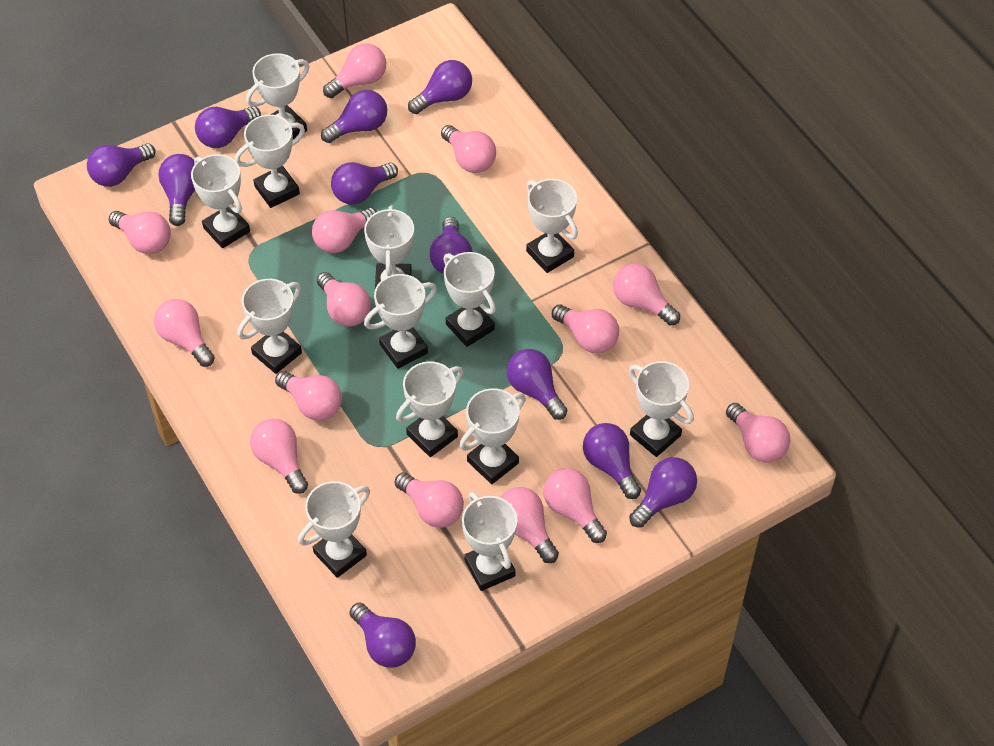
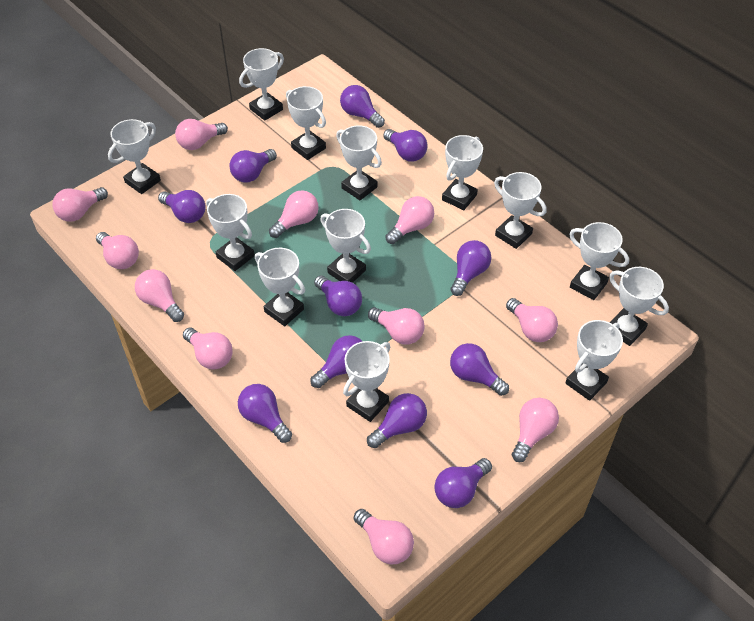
pink light bulb: 14 -> 11

